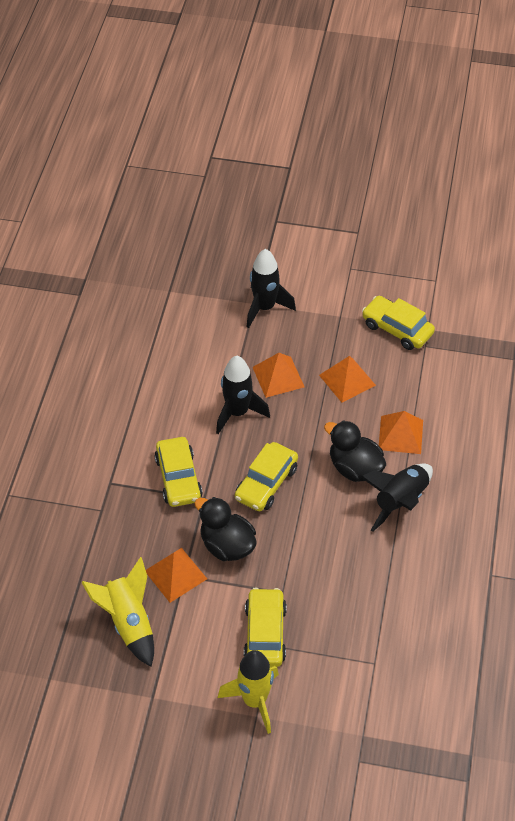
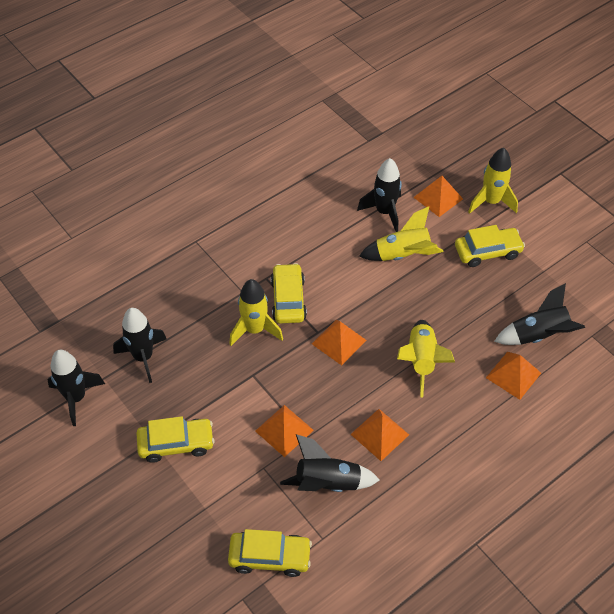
black duck: 2 -> 0
black rocket: 3 -> 5
orange pyramid: 4 -> 5
yellow rocket: 2 -> 4

